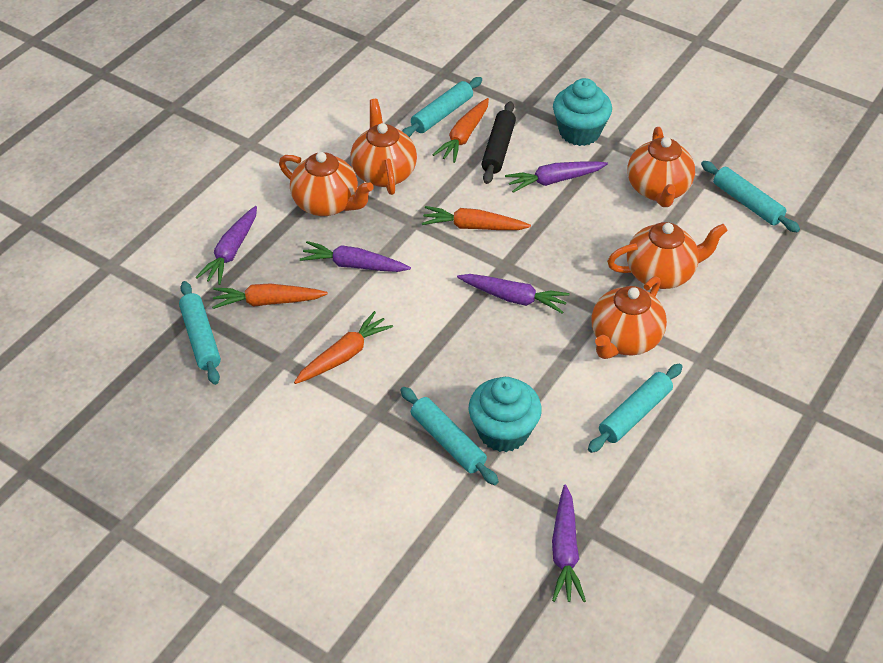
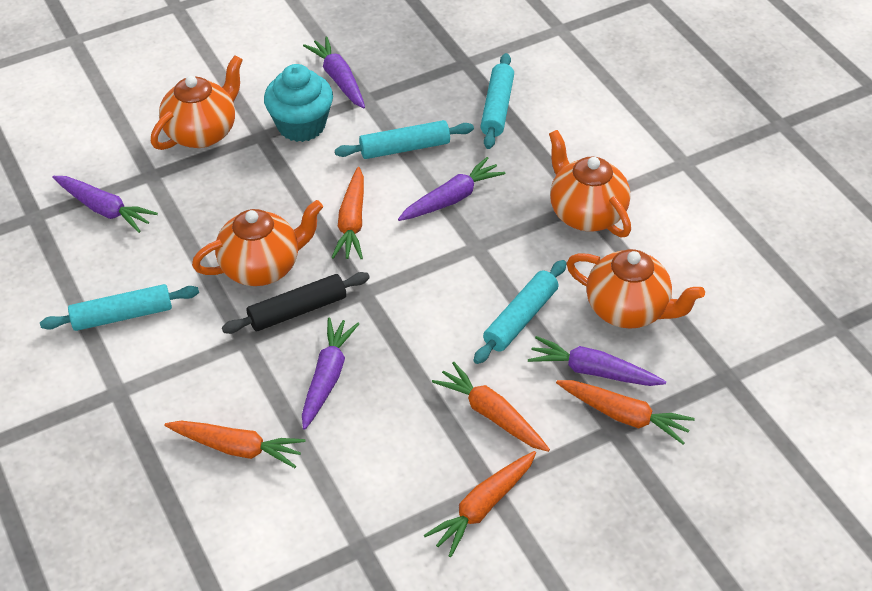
orange carrot: 4 -> 5
orange teapot: 5 -> 4
turquoise cupcake: 2 -> 1
turquoise rolling pin: 5 -> 4

